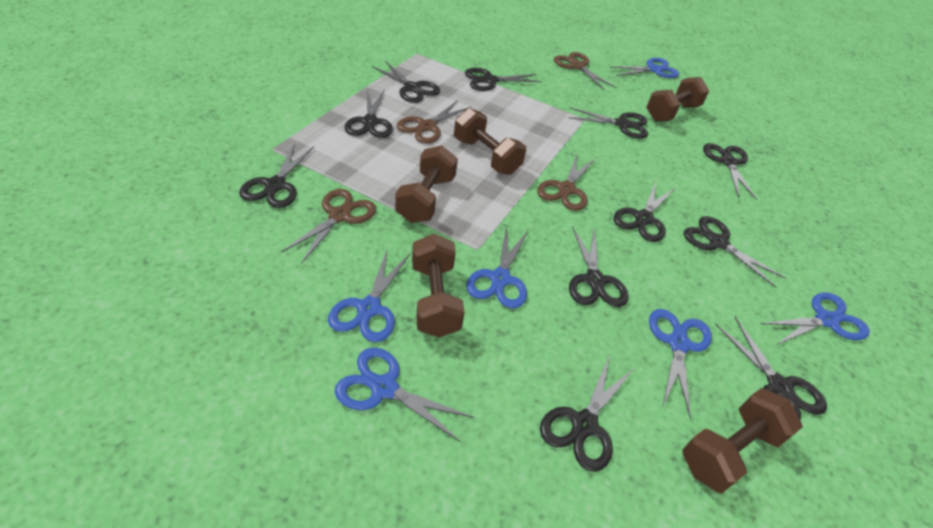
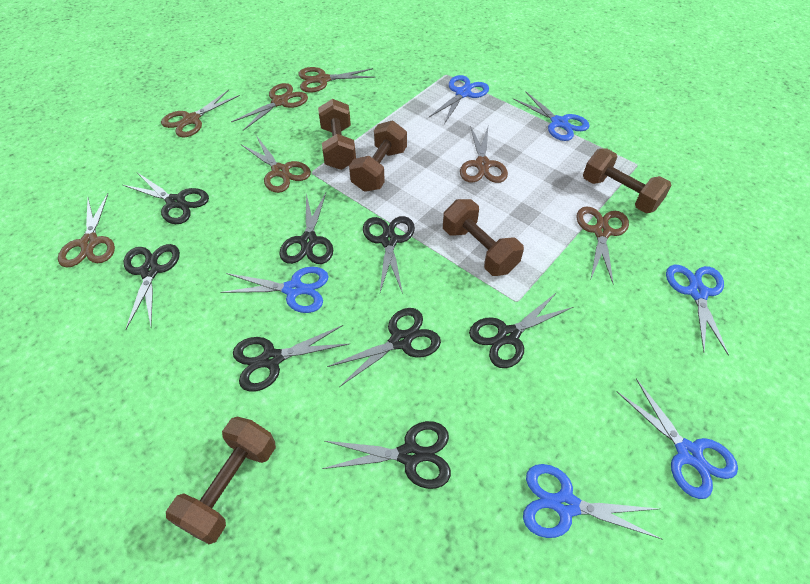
black scissors: 11 -> 8
brown scissors: 4 -> 7

